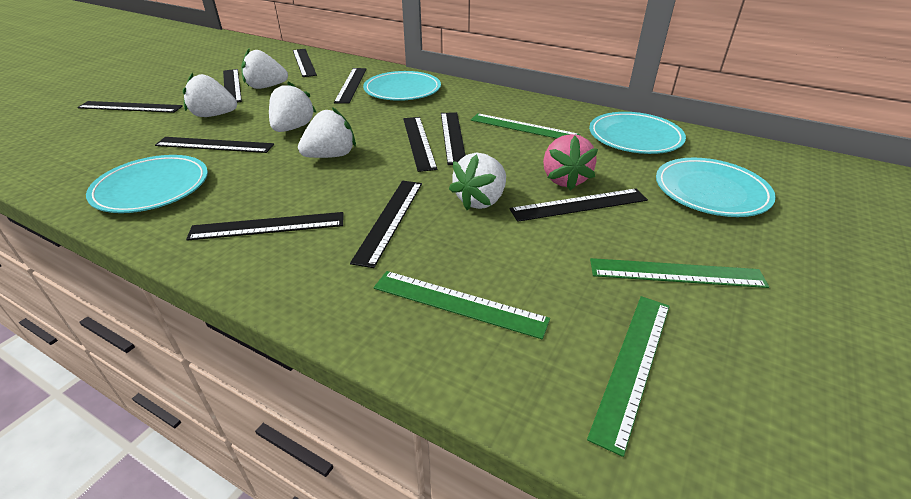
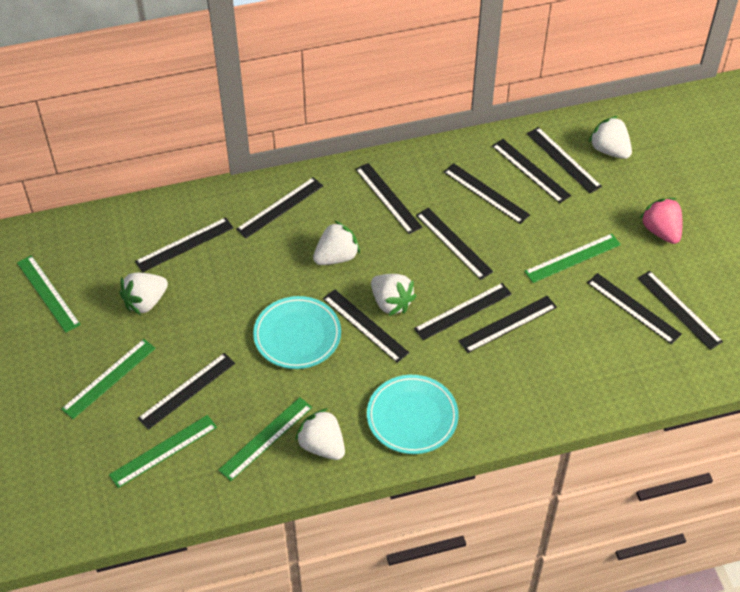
black ruler: 10 -> 13
green ruler: 4 -> 5
turquoise plate: 4 -> 2

